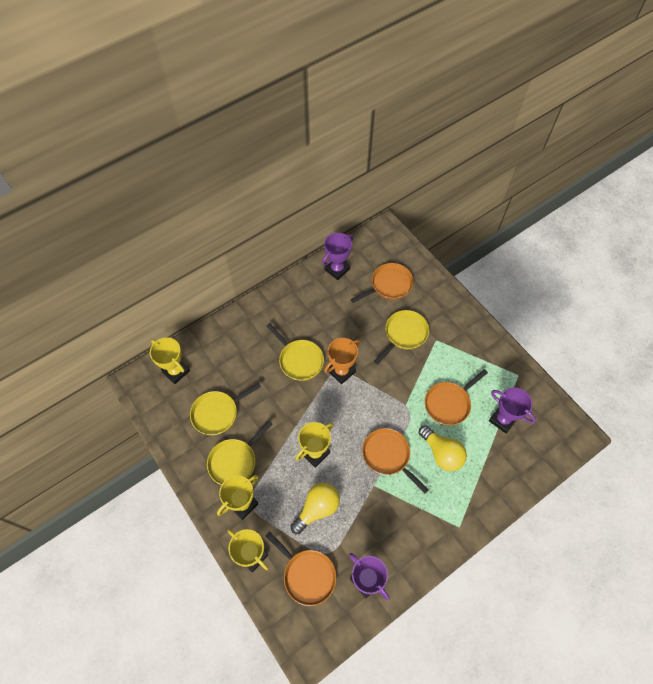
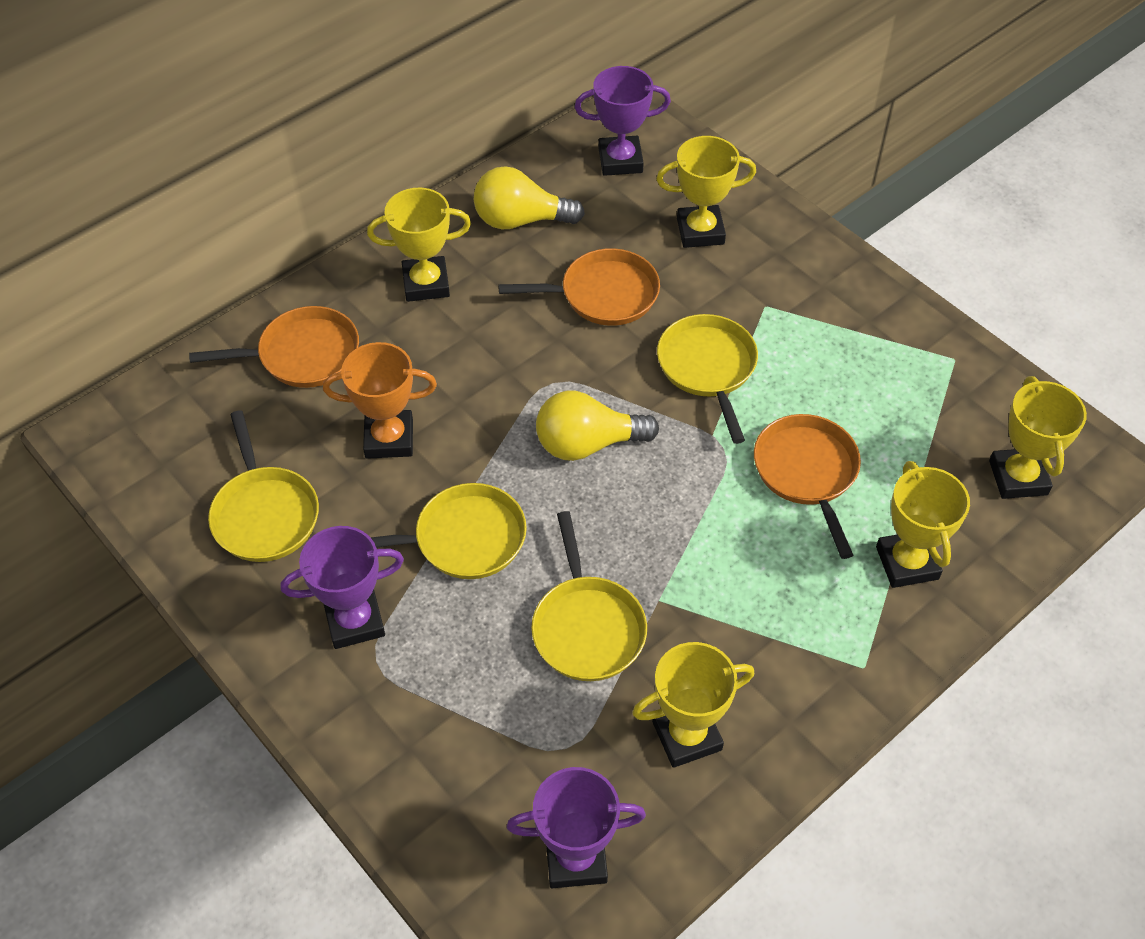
orange pan: 4 -> 3
yellow trophy: 4 -> 5

